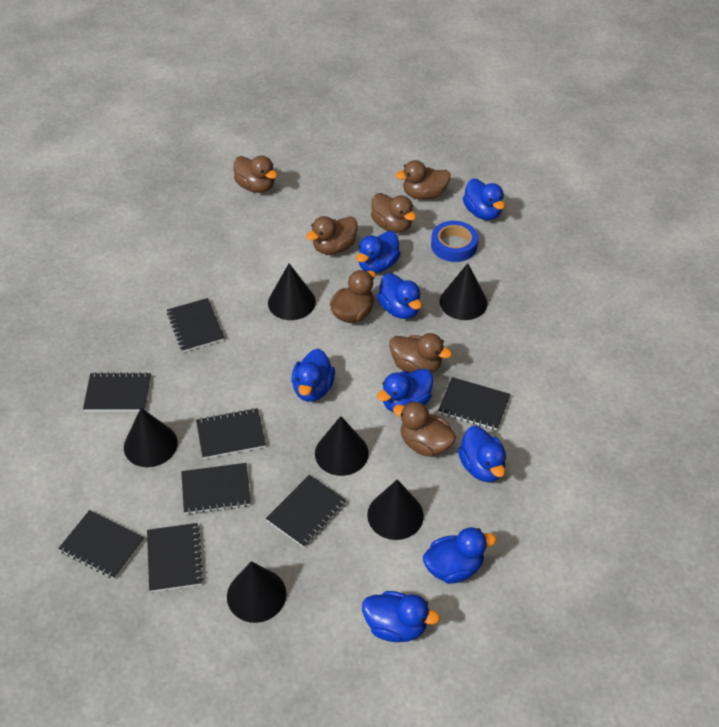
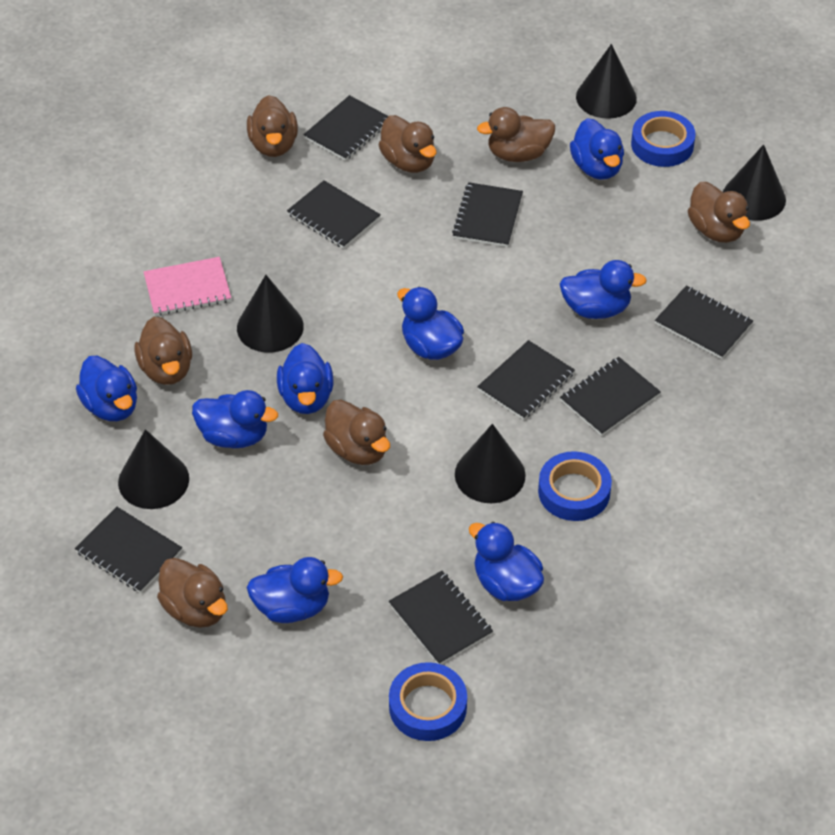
black cone: 6 -> 5
blue tape: 1 -> 3
pink notebook: 0 -> 1

